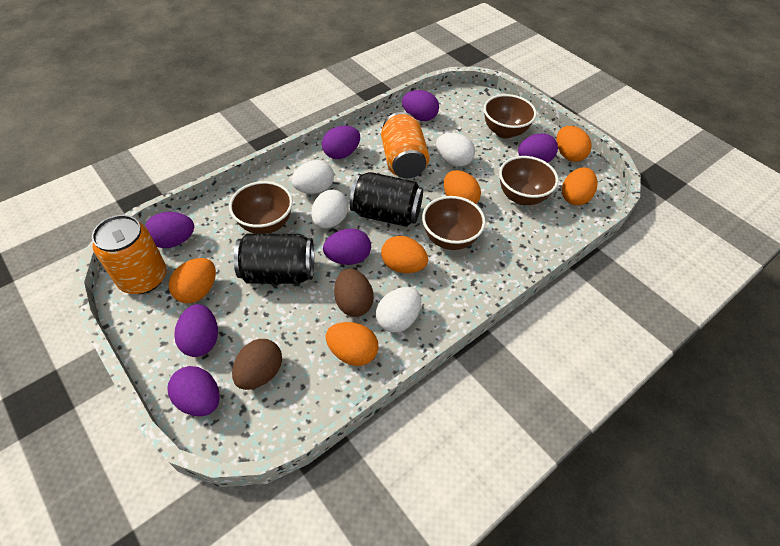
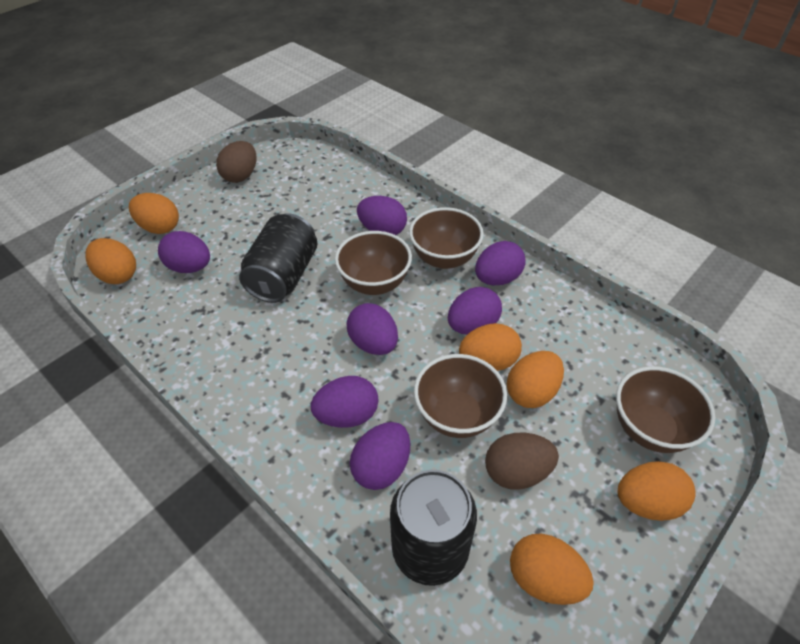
orange can: 2 -> 0
white egg: 4 -> 0

